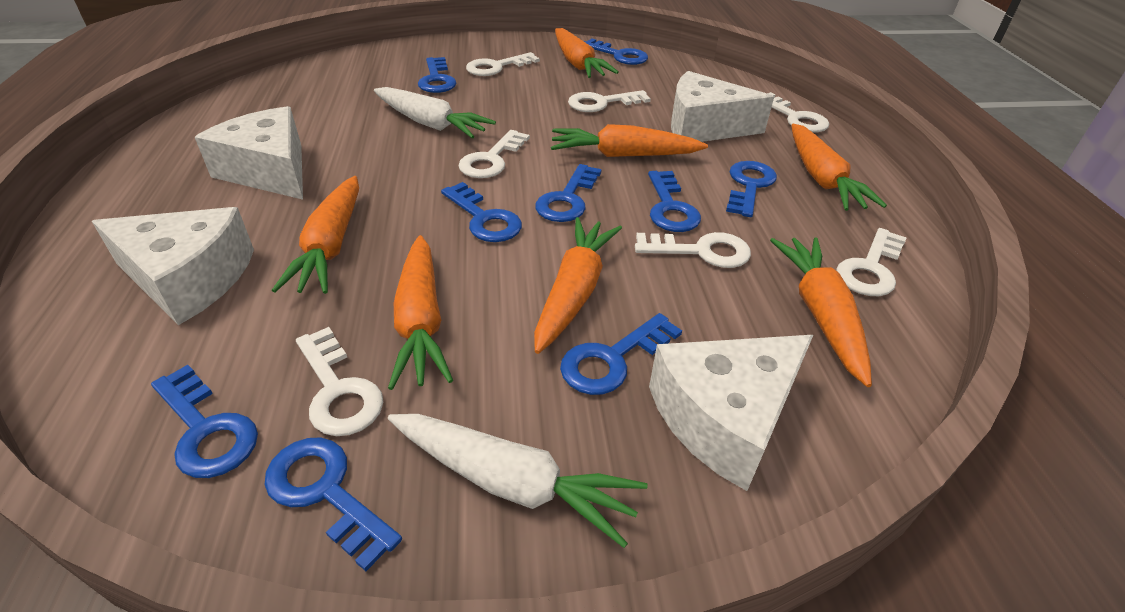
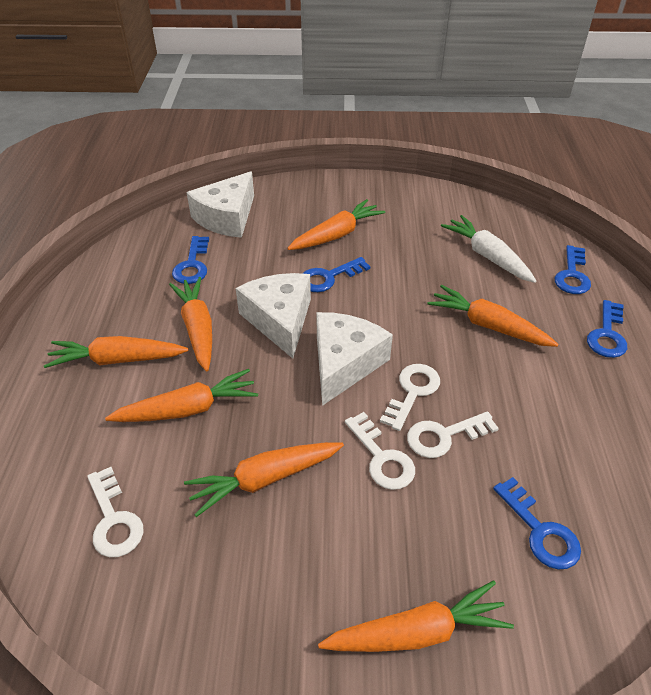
blue key: 9 -> 5
white carrot: 2 -> 1
white cheese: 4 -> 3
white key: 7 -> 4

